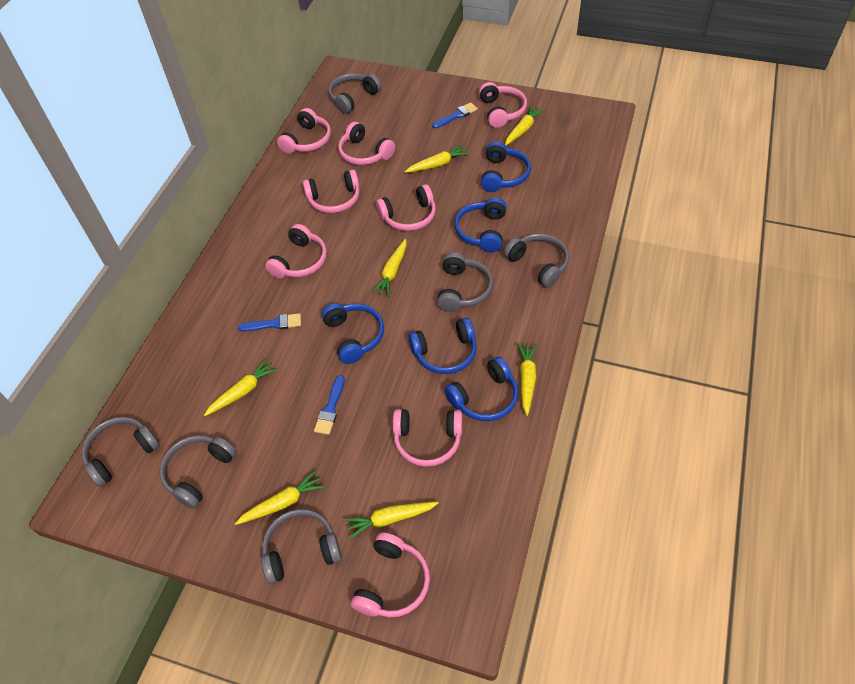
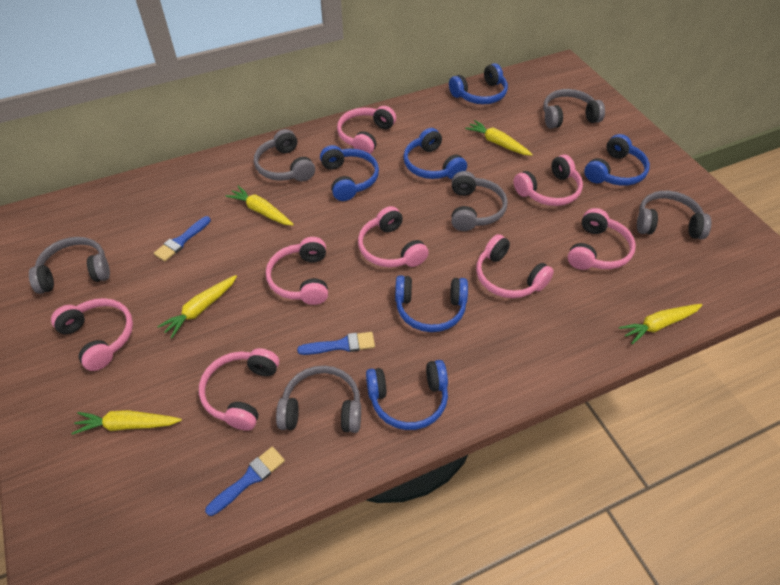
blue headphones: 5 -> 6
yellow carrot: 7 -> 5

